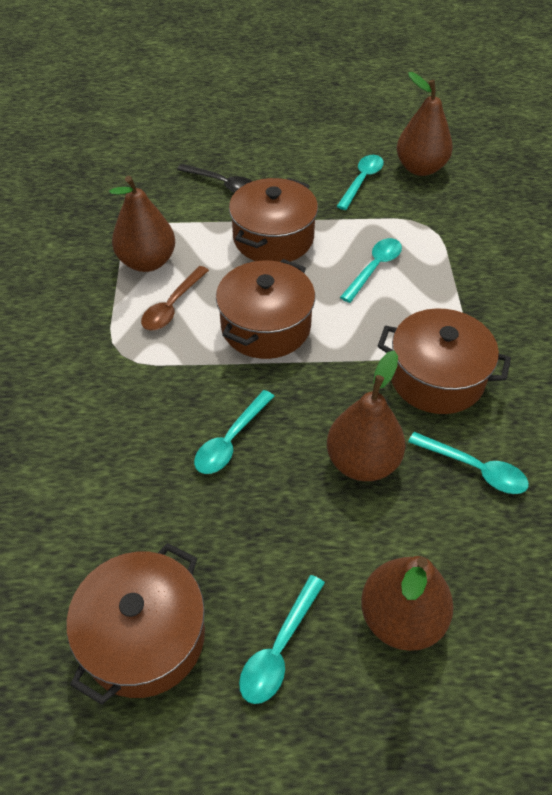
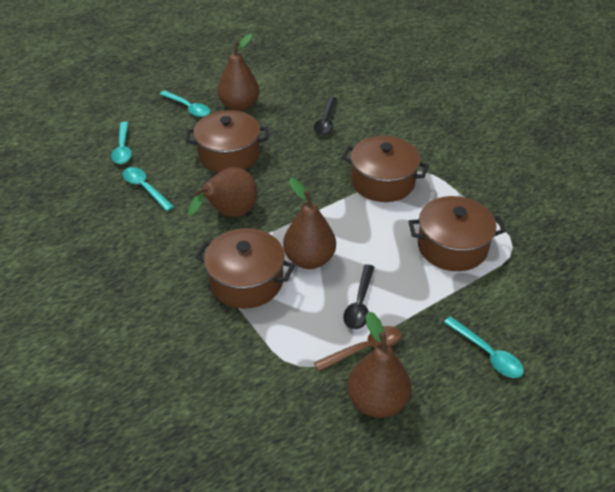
black spoon: 1 -> 2
turquoise spoon: 5 -> 4

